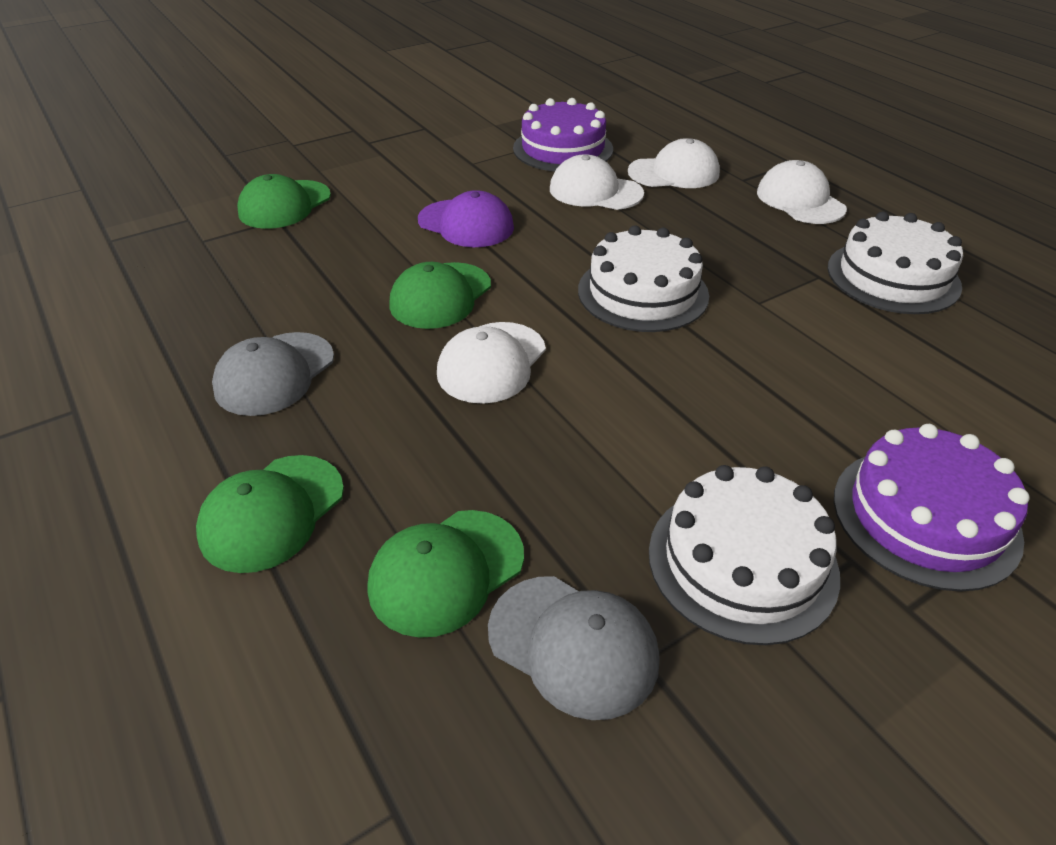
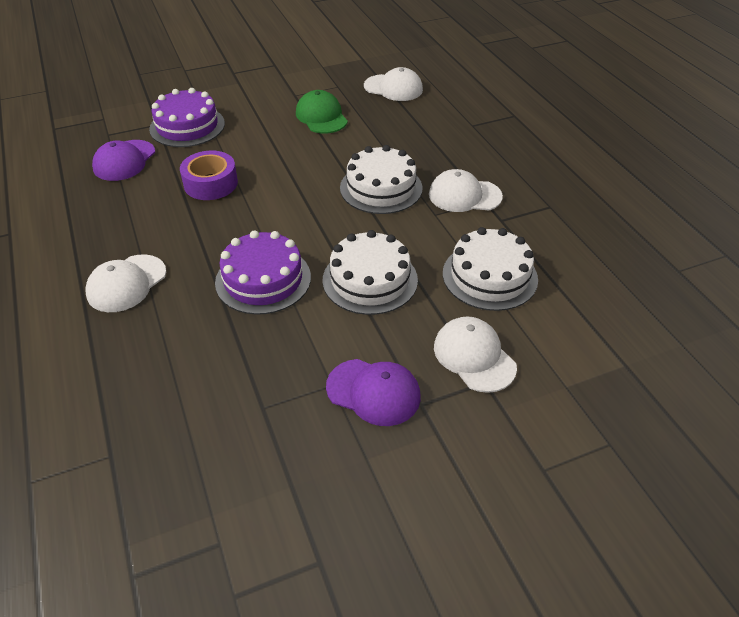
green cap: 4 -> 1
grey cap: 2 -> 0
purple cap: 1 -> 2
purple tape: 0 -> 1

